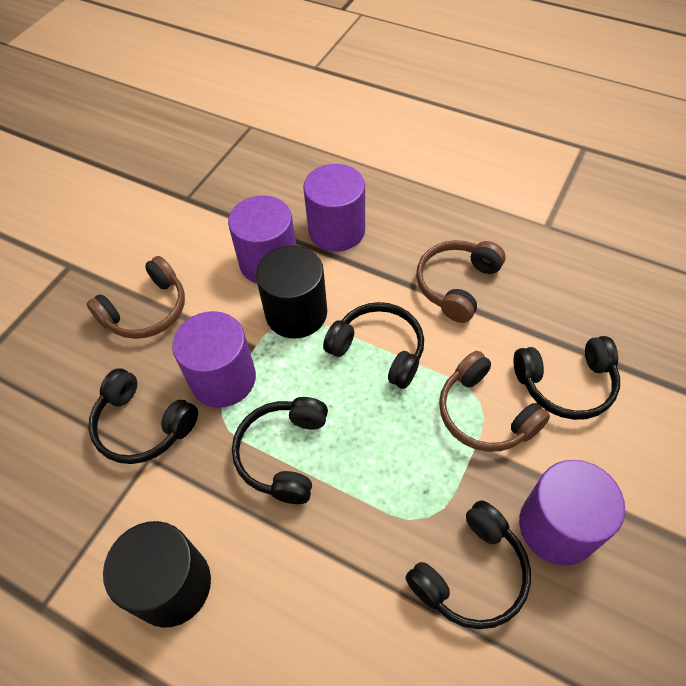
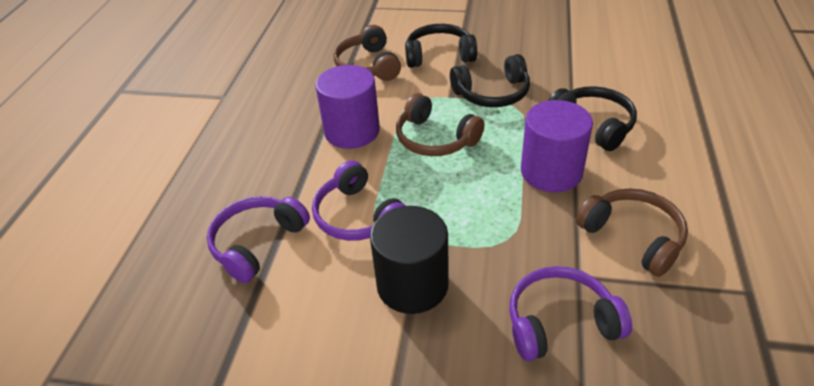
black cylinder: 2 -> 1
black headphones: 5 -> 3
purple cylinder: 4 -> 2
purple headphones: 0 -> 3

